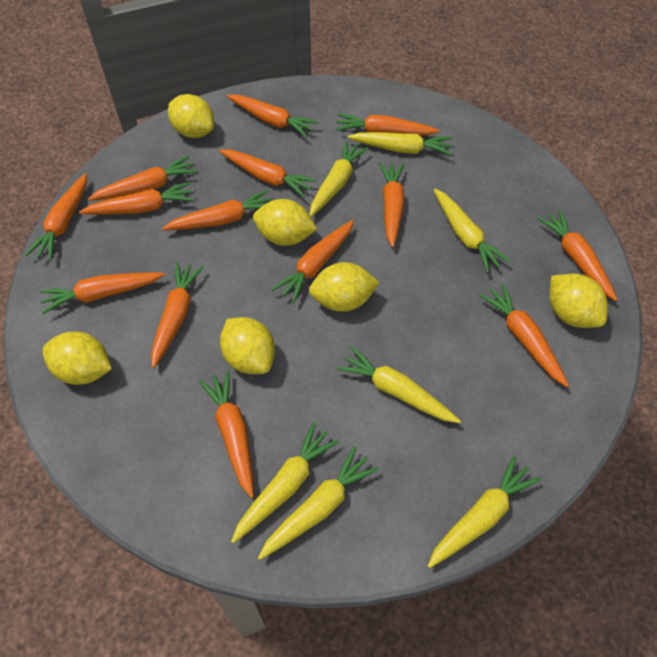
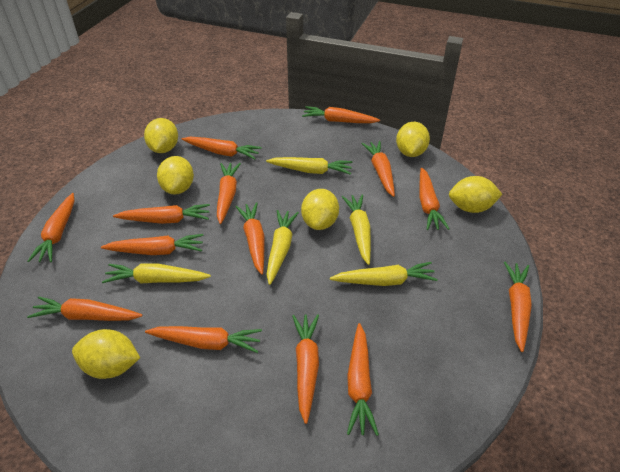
yellow carrot: 7 -> 5

